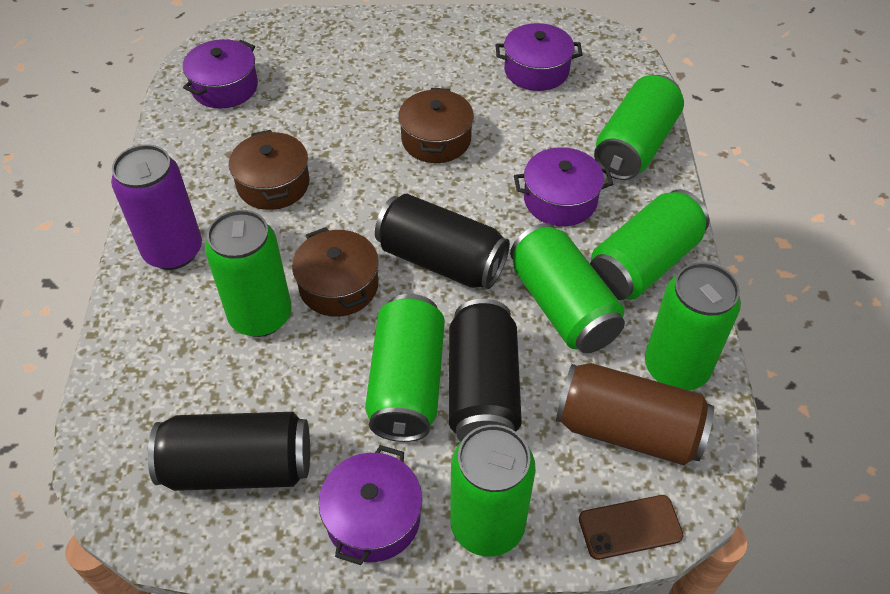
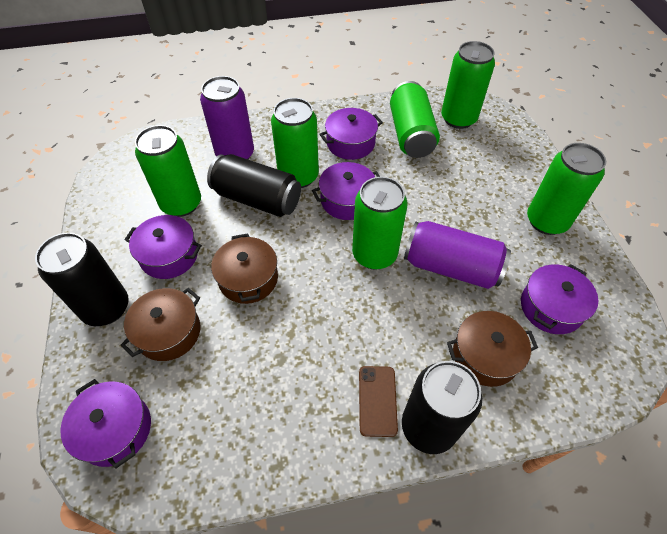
brown can: 1 -> 0
green can: 7 -> 6
purple can: 1 -> 2
purple pot: 4 -> 5

